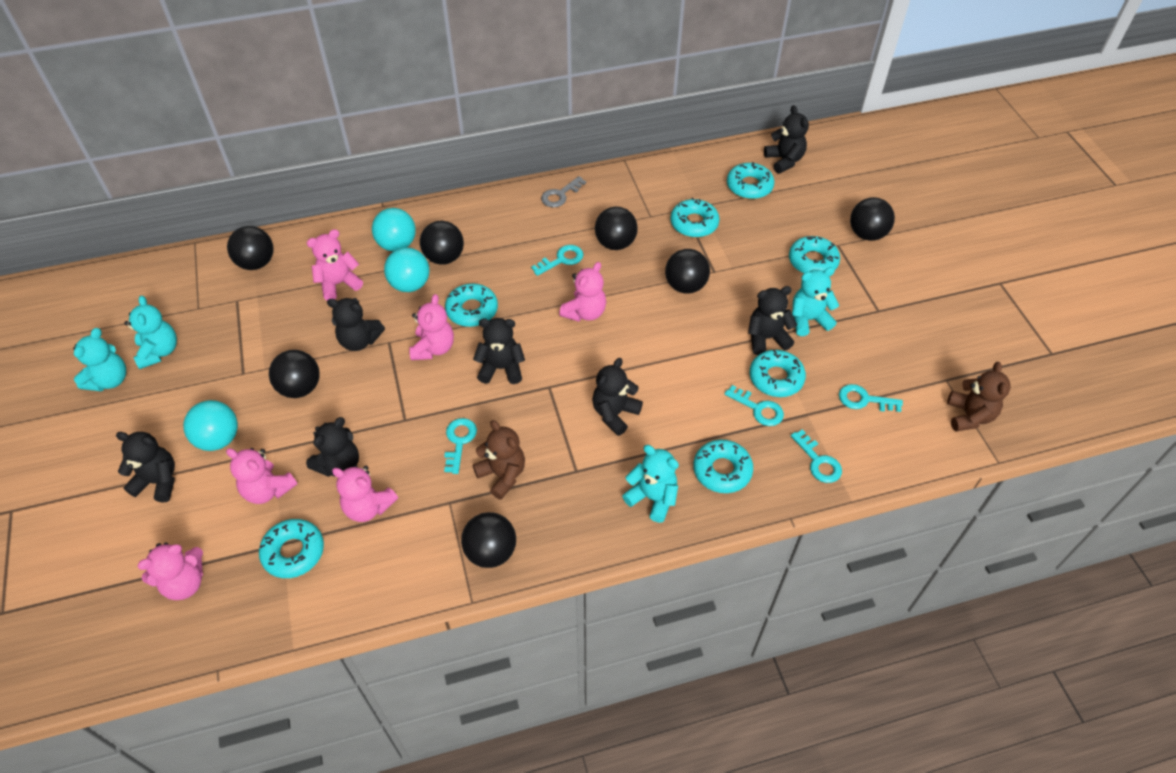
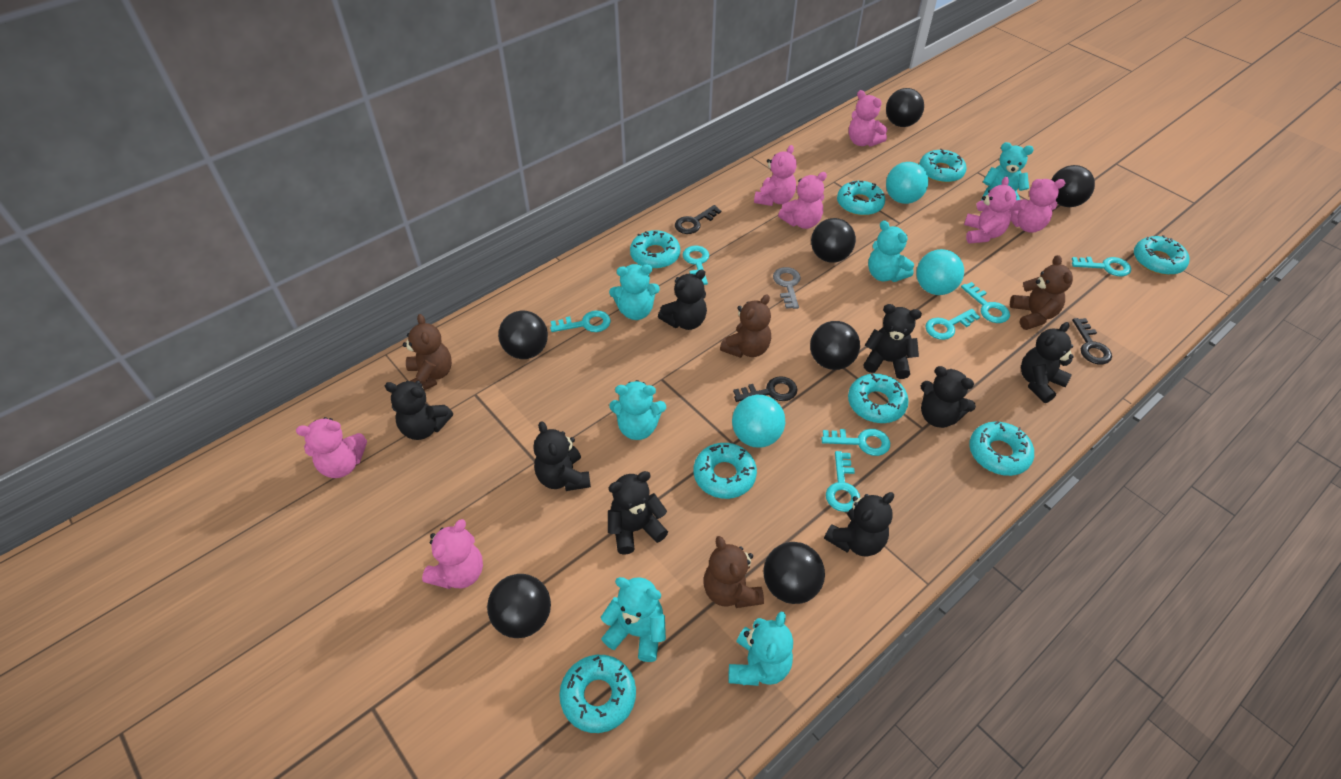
black key: 0 -> 3
black teddy bear: 7 -> 8
brown teddy bear: 2 -> 4
pink teddy bear: 6 -> 7
turquoise donut: 7 -> 8
turquoise key: 5 -> 7
turquoise teddy bear: 4 -> 6

